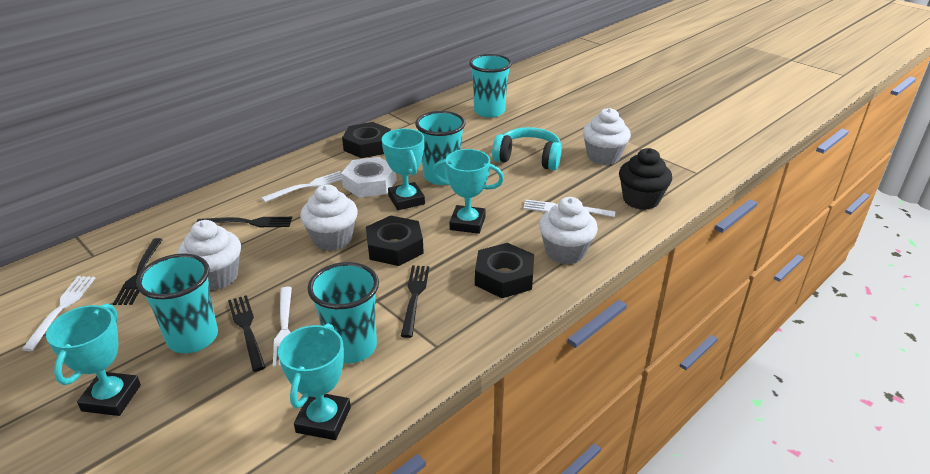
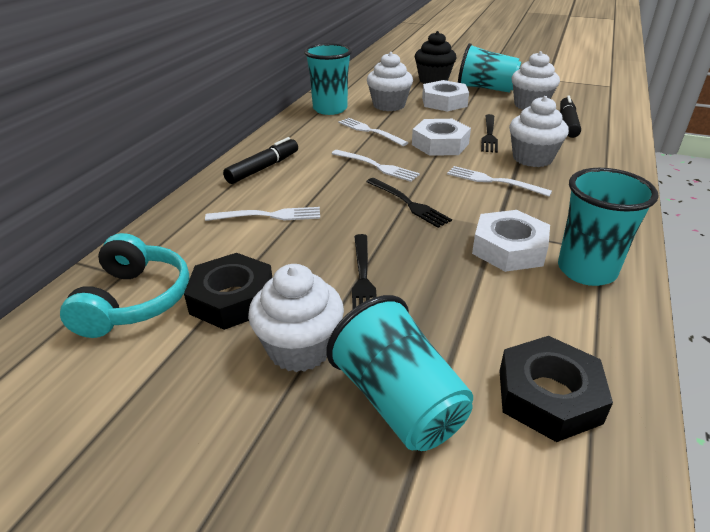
black fork: 4 -> 3
black marker: 0 -> 2
black nut: 3 -> 2
turquoise trophy: 4 -> 0
white nut: 1 -> 3

